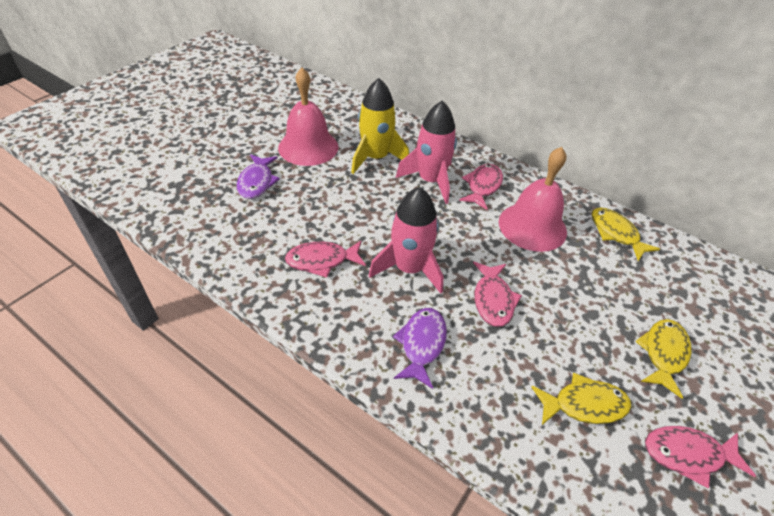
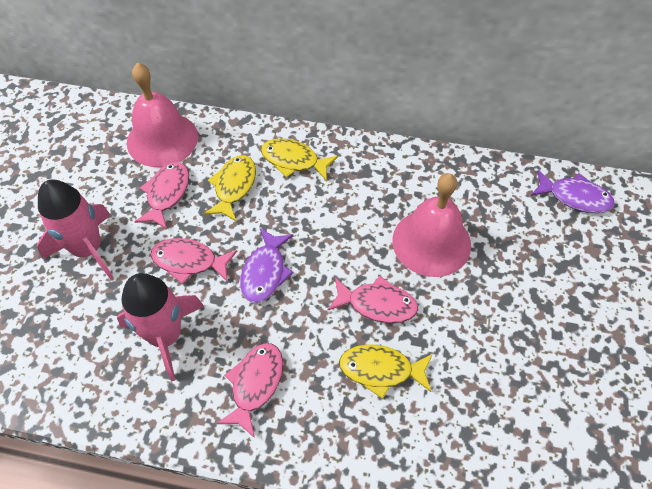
yellow rocket: 1 -> 0

